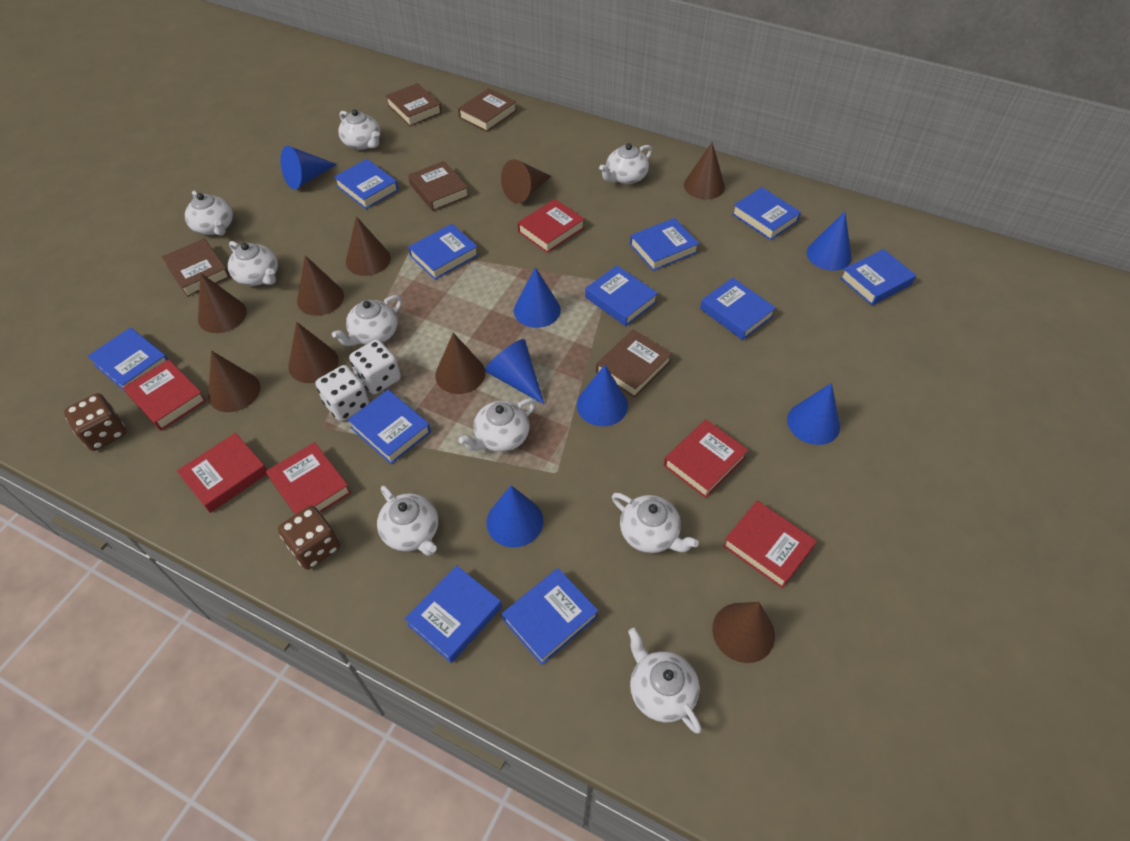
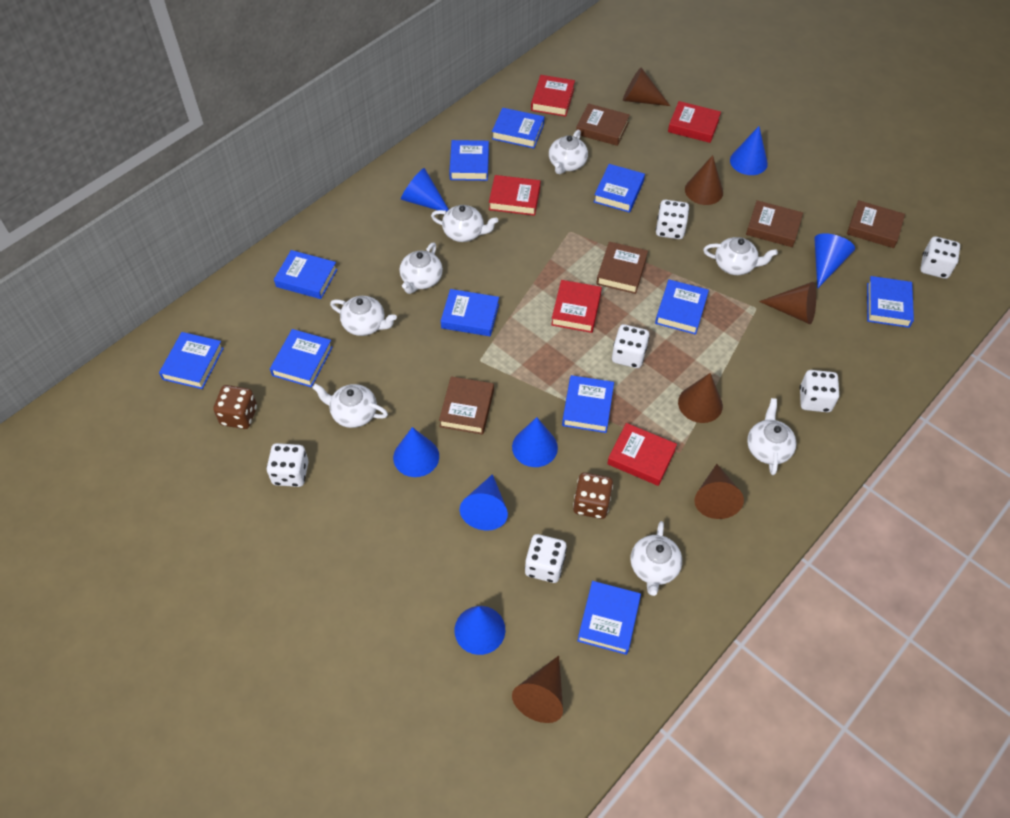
brown cone: 9 -> 6
red book: 6 -> 5
white dice: 2 -> 6
white teapot: 9 -> 8

